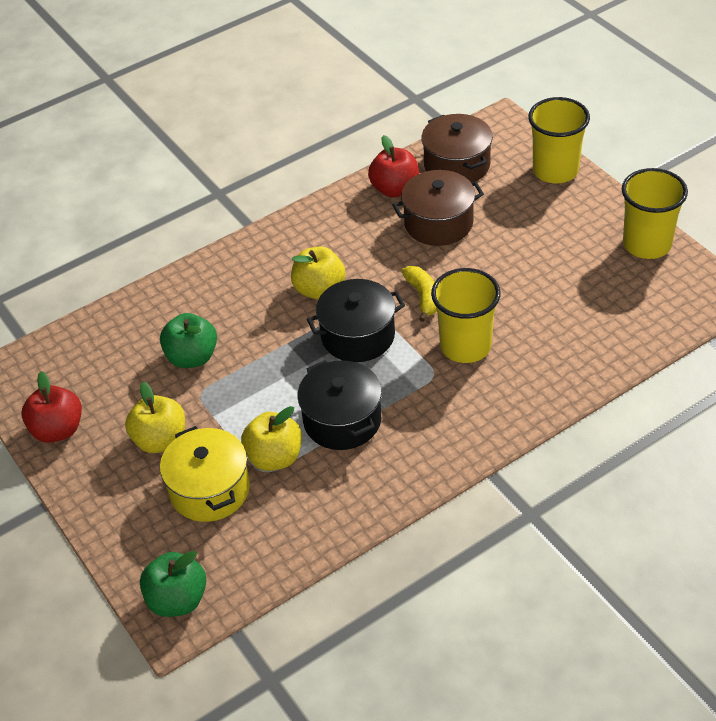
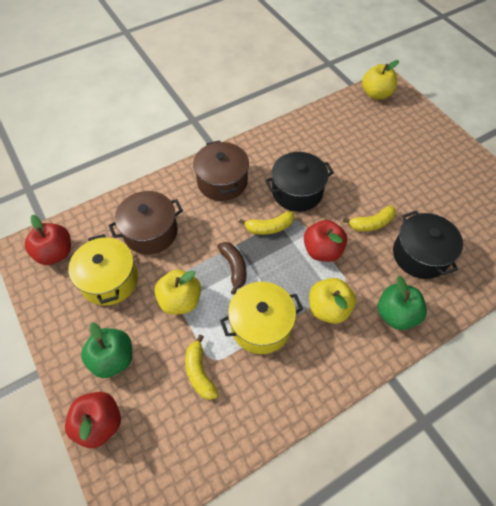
brown banana: 0 -> 1
red apple: 2 -> 3
yellow banana: 1 -> 3
yellow cup: 3 -> 0
yellow pot: 1 -> 2

